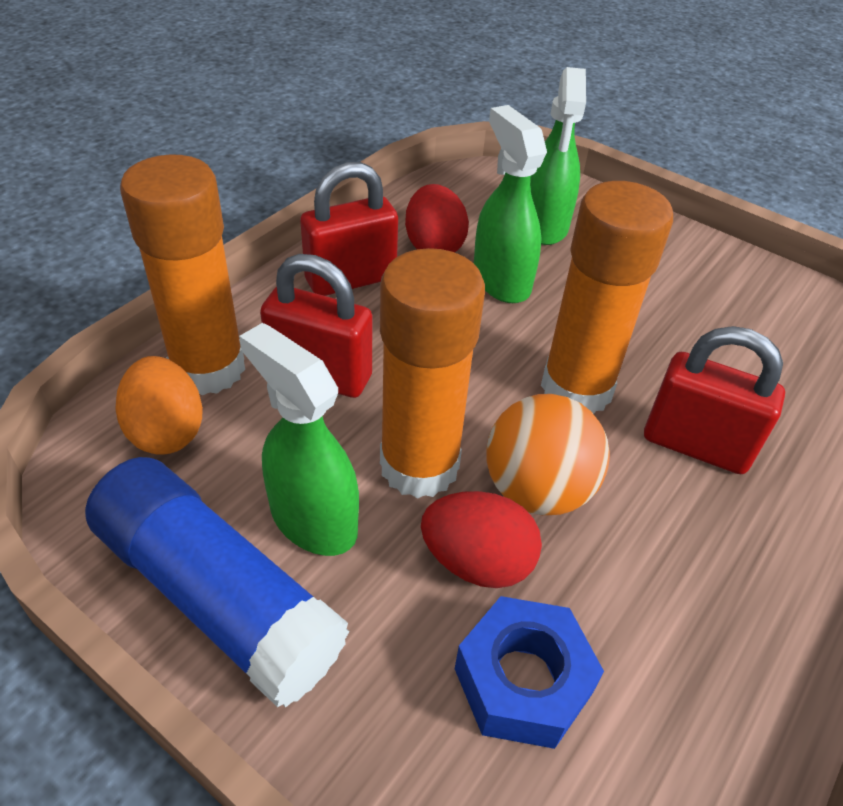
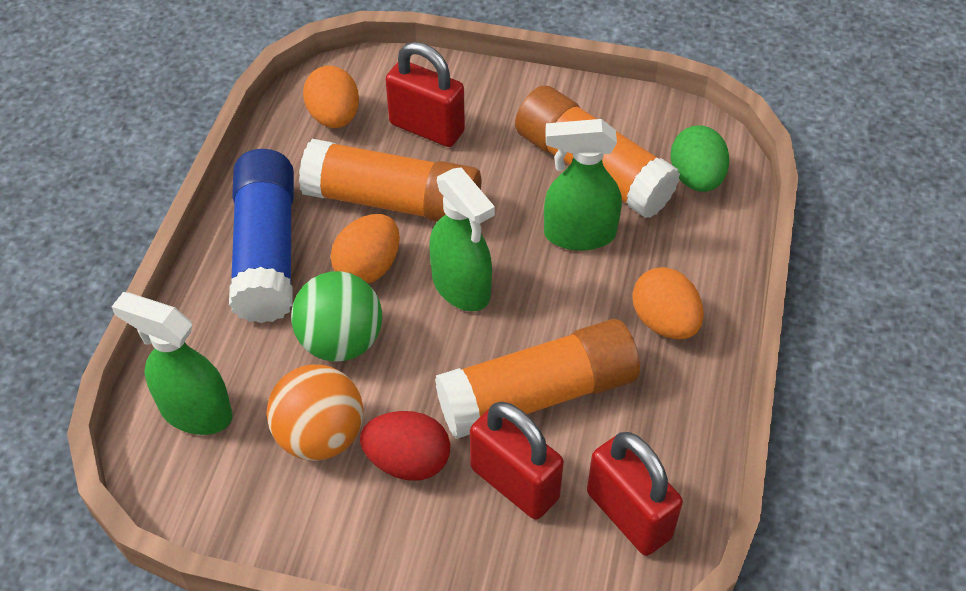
blue nut: 1 -> 0
green ball: 0 -> 1
green egg: 0 -> 1
orange egg: 1 -> 3
red egg: 2 -> 1

